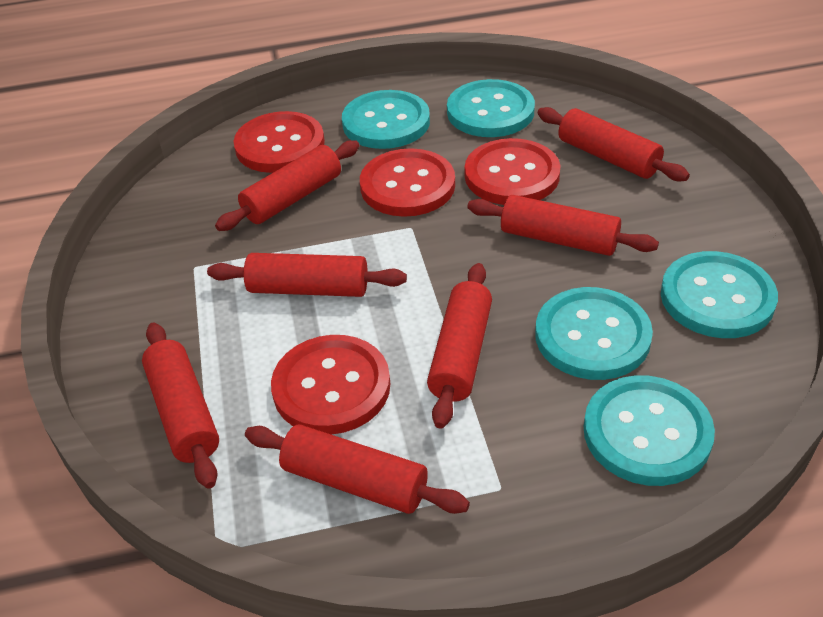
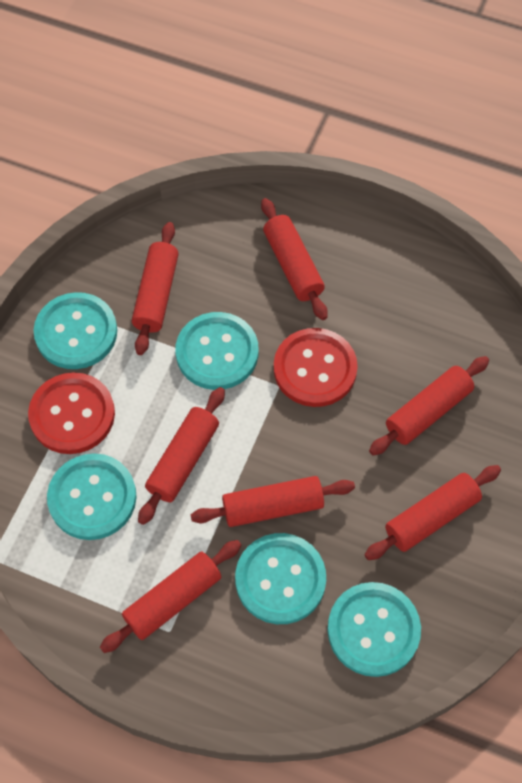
red button: 4 -> 2

